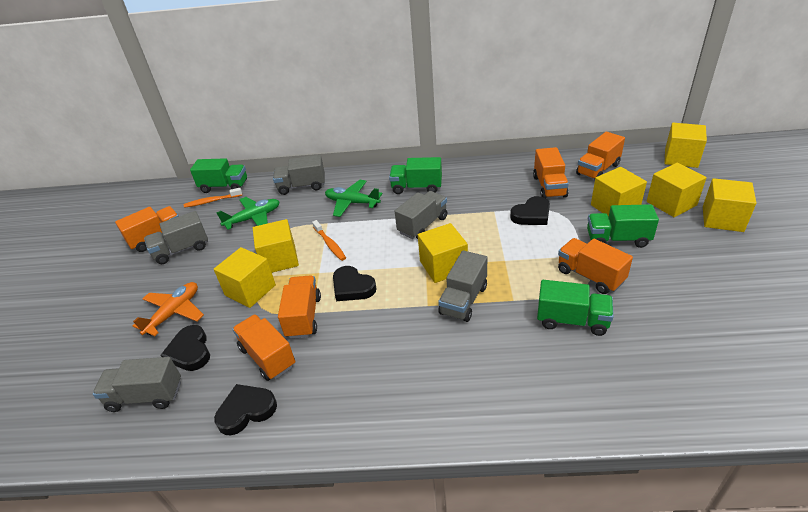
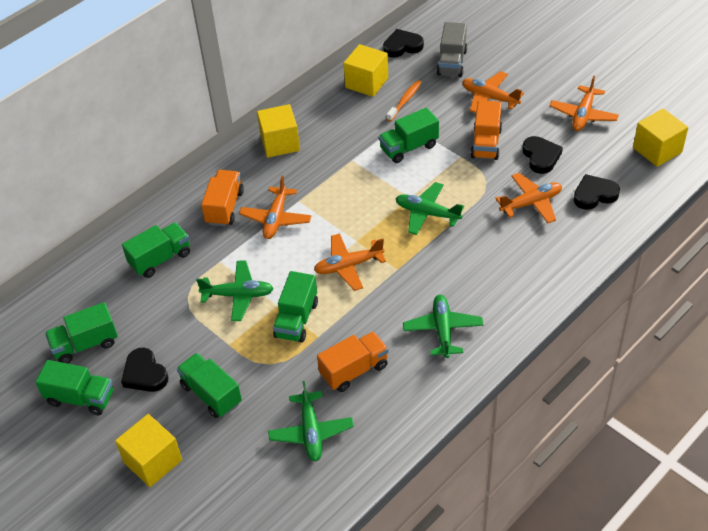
green plane: 2 -> 4
green truck: 4 -> 6
grey truck: 5 -> 1
orange plane: 1 -> 5
orange toothbrush: 2 -> 1
orange truck: 6 -> 3
yellow cube: 7 -> 4

